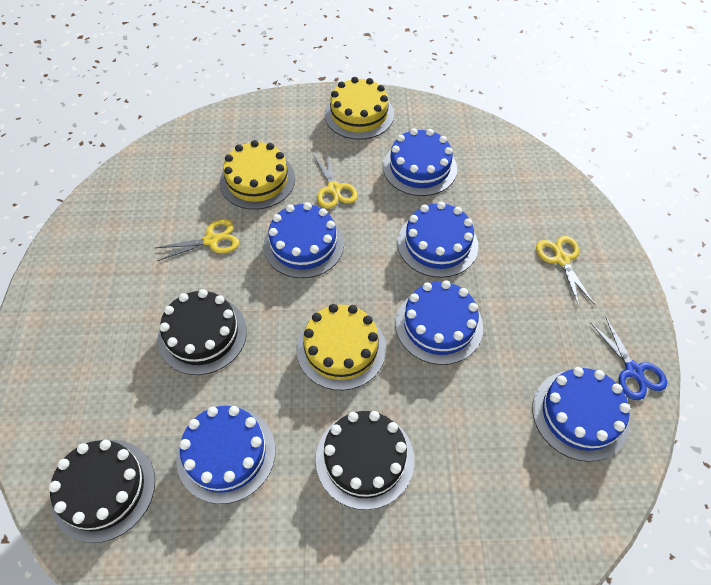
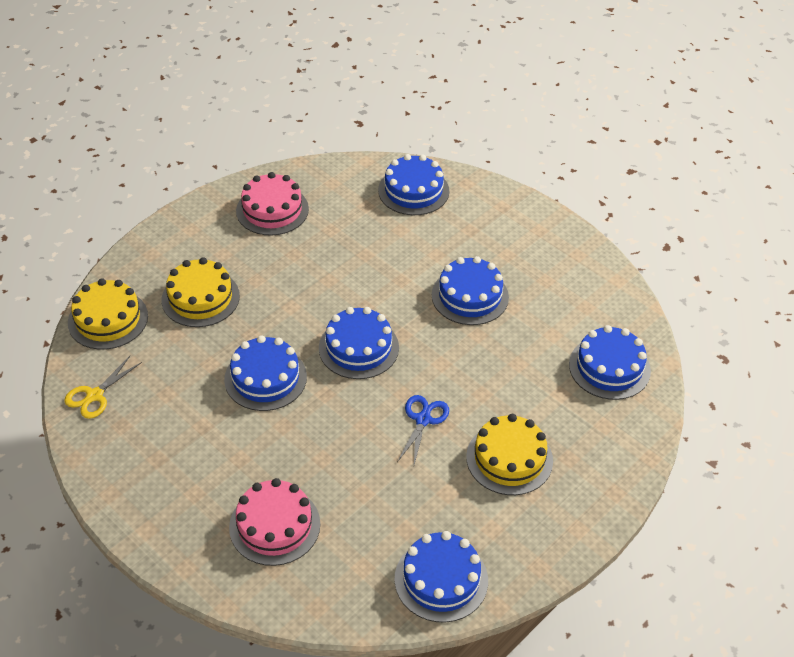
black cake: 3 -> 0
pink cake: 0 -> 2
yellow scissors: 3 -> 1

